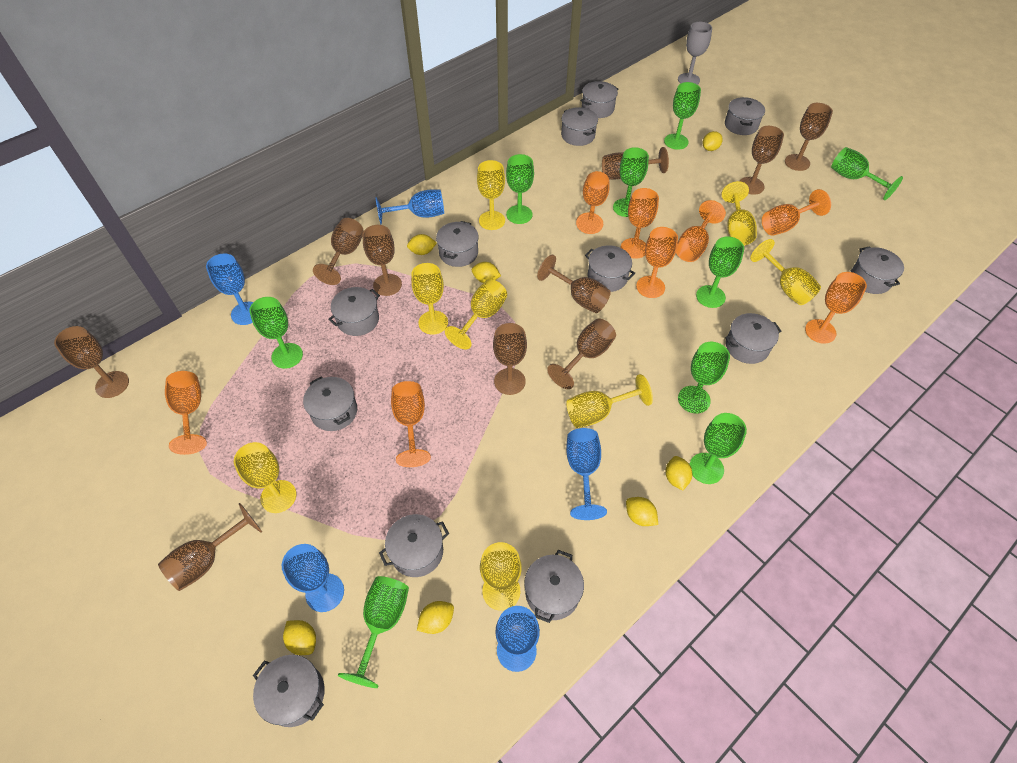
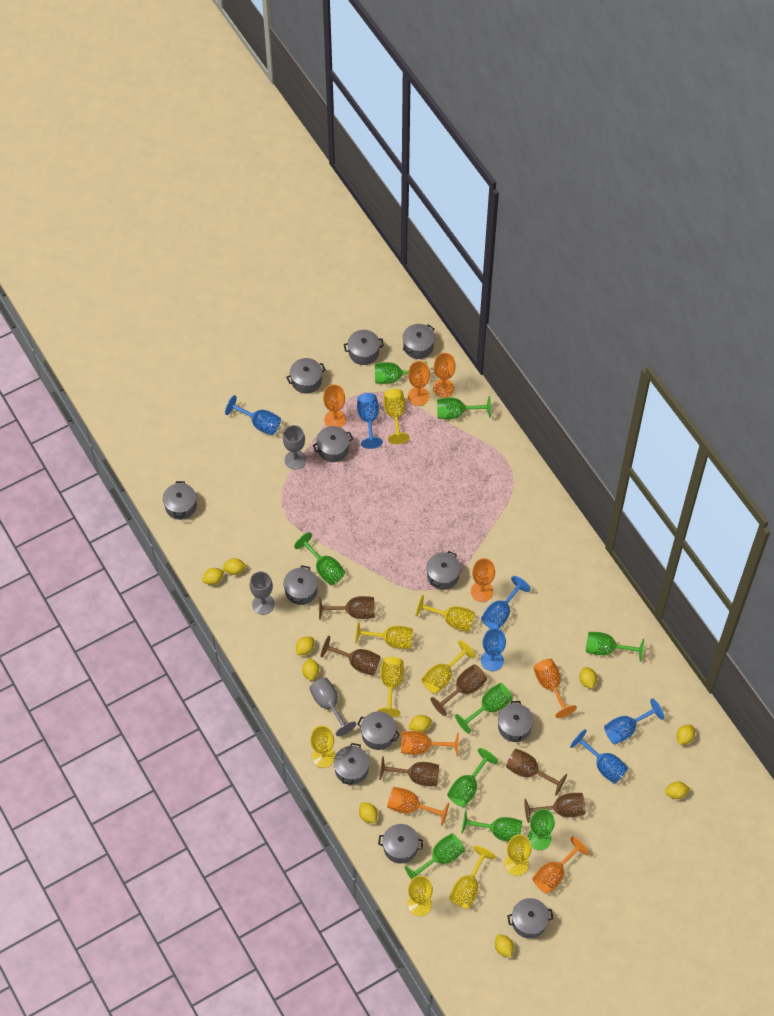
blue goblet: 5 -> 6
brown goblet: 10 -> 6
grey goblet: 1 -> 3
yellow goblet: 8 -> 9
yellow lemon: 7 -> 10

